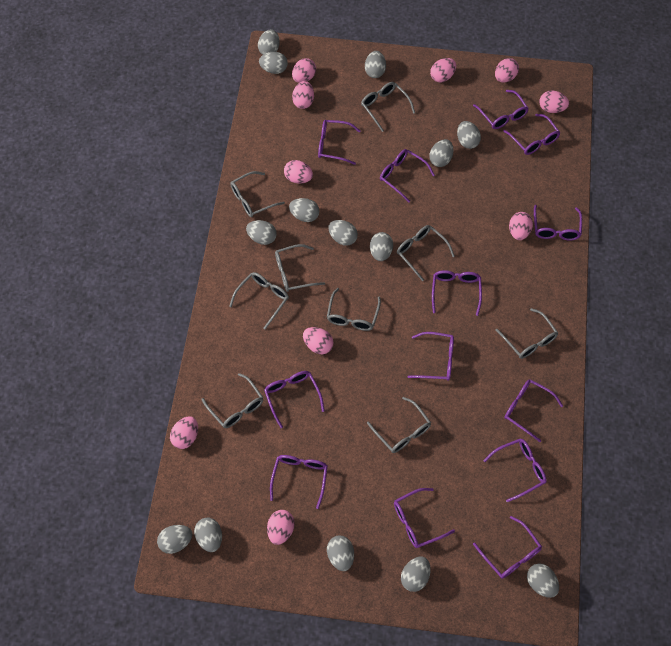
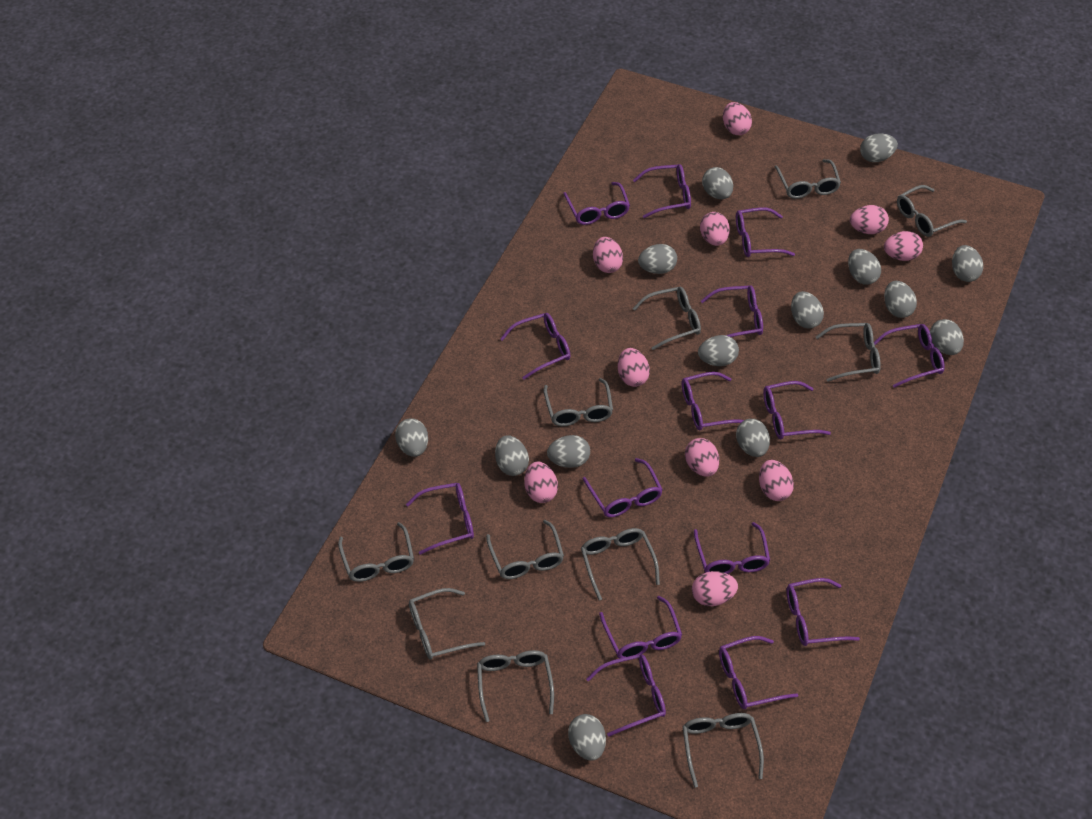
grey glasses: 9 -> 11
purple glasses: 13 -> 15

